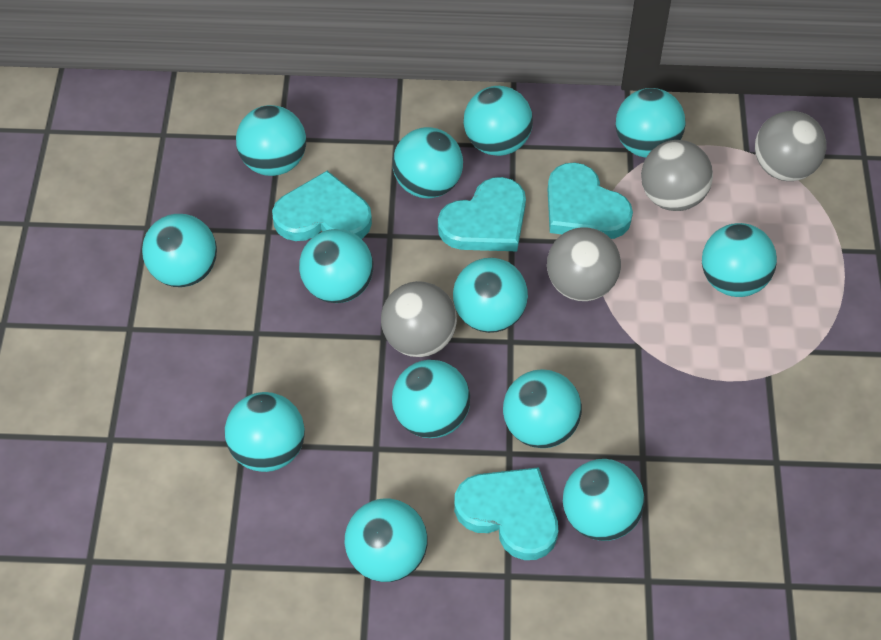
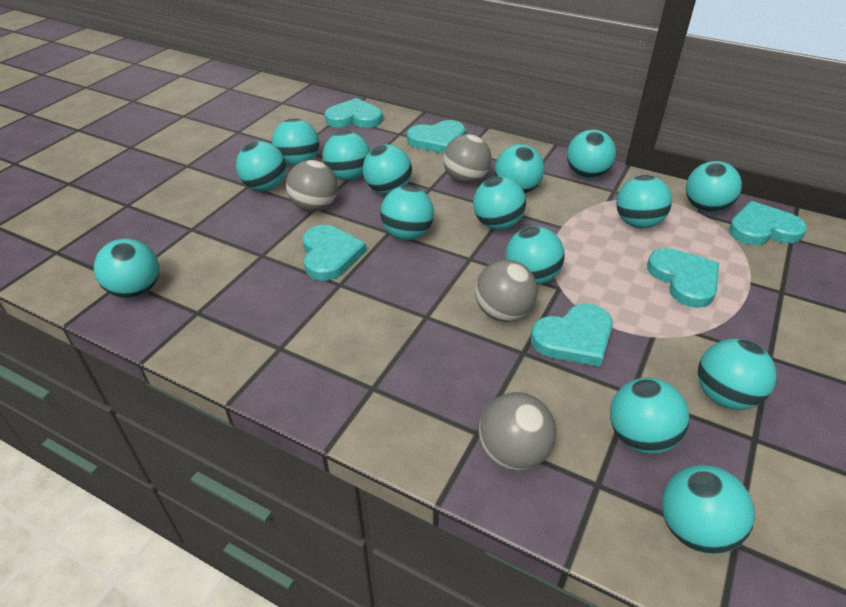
turquoise ball: 13 -> 15
turquoise heart: 4 -> 6

